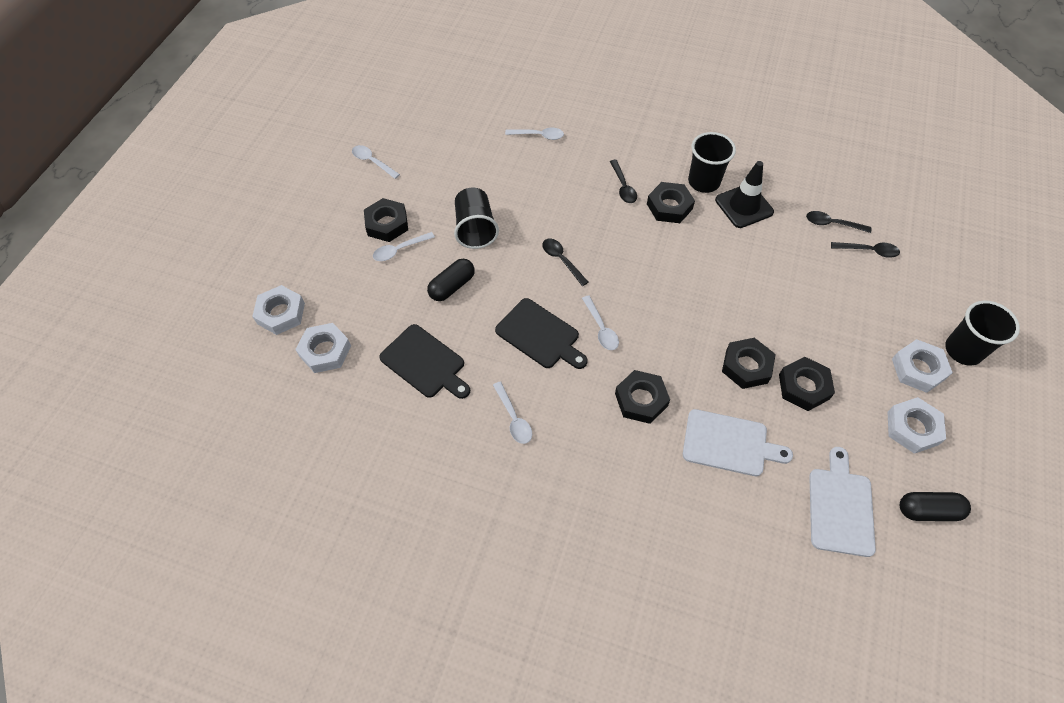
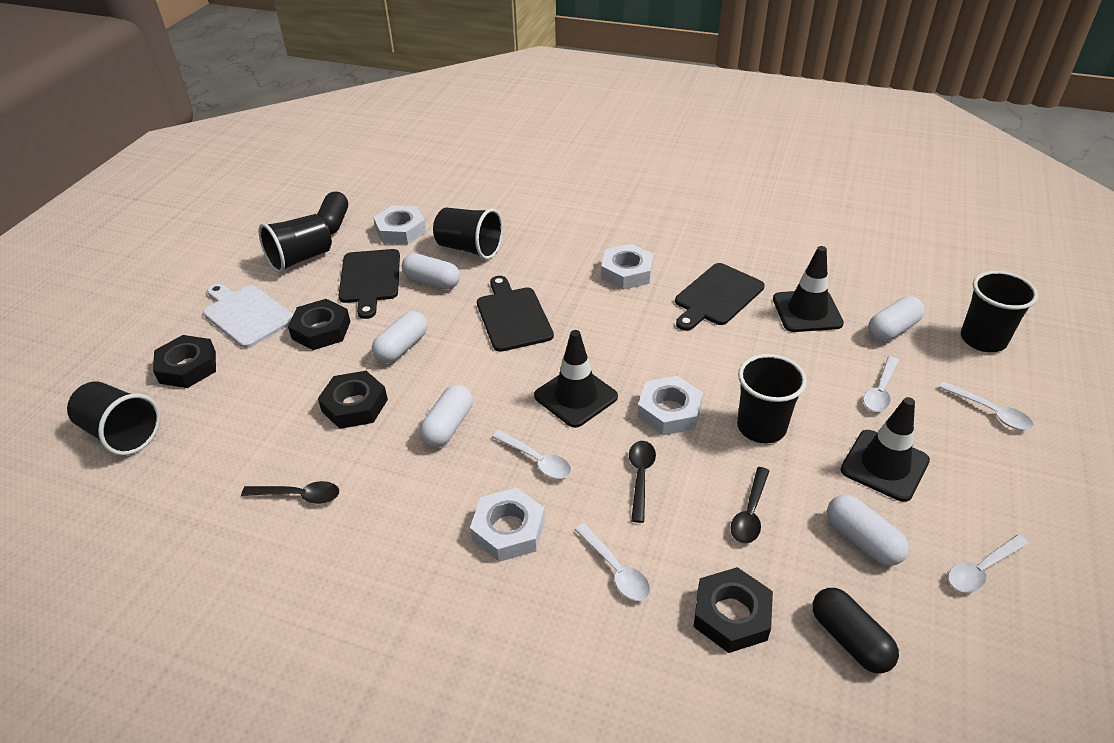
black cup: 3 -> 5
black cutting board: 2 -> 3
black nut: 5 -> 4
black spoon: 4 -> 3
black traffic cone: 1 -> 3
white capsule: 0 -> 5
white cutting board: 2 -> 1

